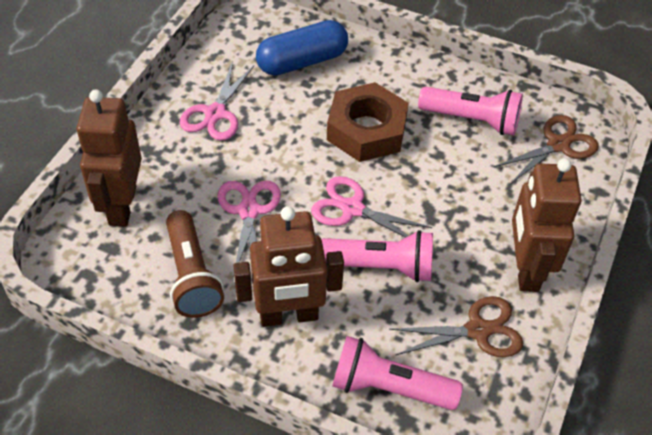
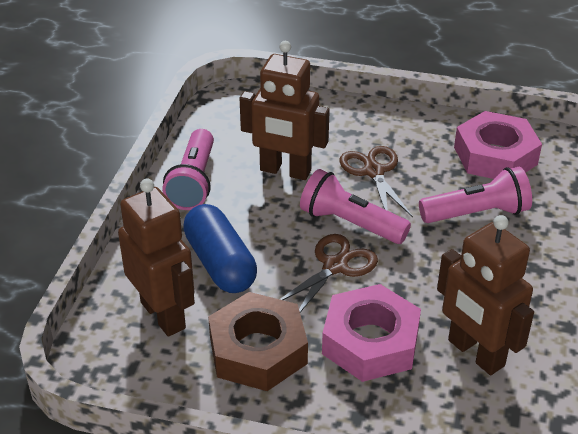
brown flashlight: 1 -> 0
pink nut: 0 -> 2
pink scissors: 3 -> 0

